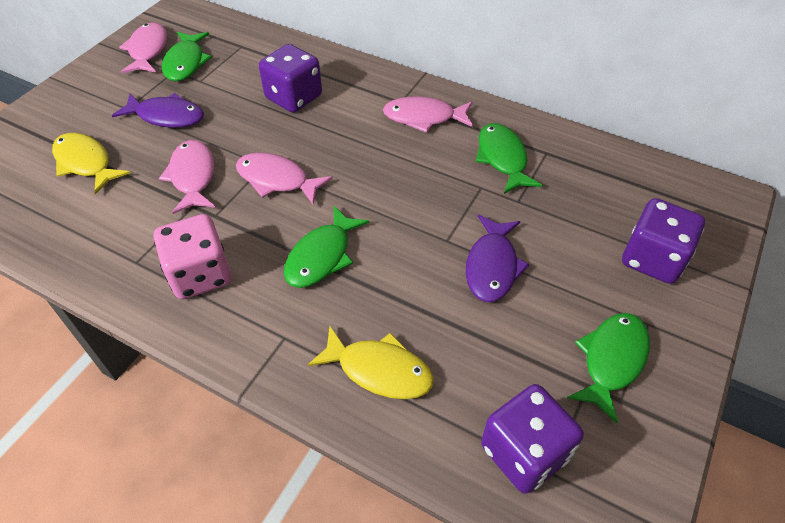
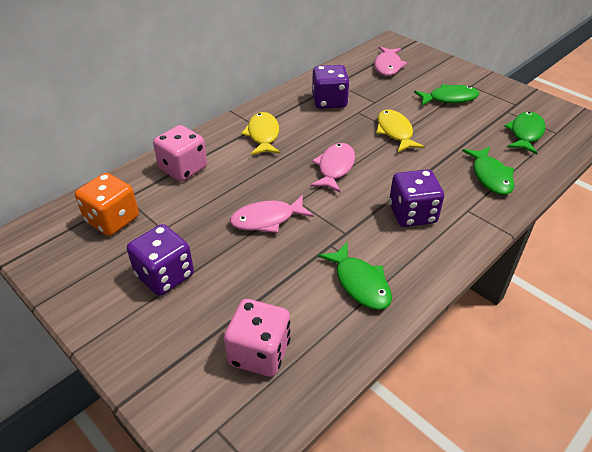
orange dice: 0 -> 1
pink dice: 1 -> 2
pink fish: 4 -> 3
purple fish: 2 -> 0

